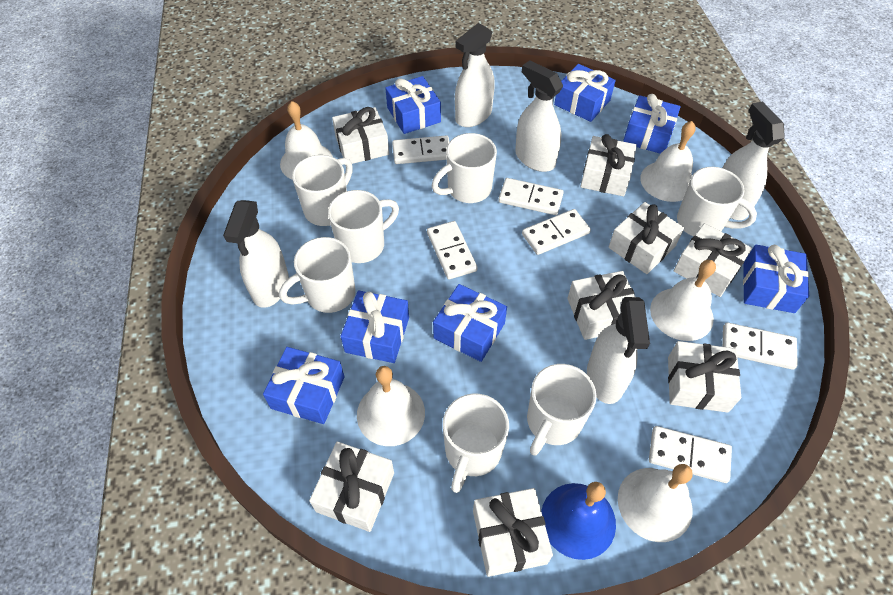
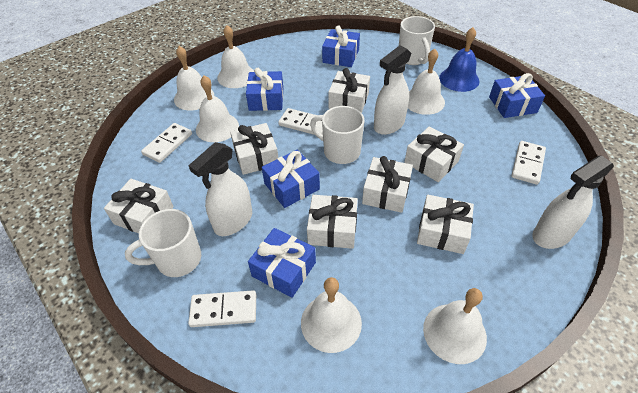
blue gift: 7 -> 5
white bell: 5 -> 6
white domino: 6 -> 4
white gift: 8 -> 7
white mug: 7 -> 3
white spray bottle: 5 -> 3

